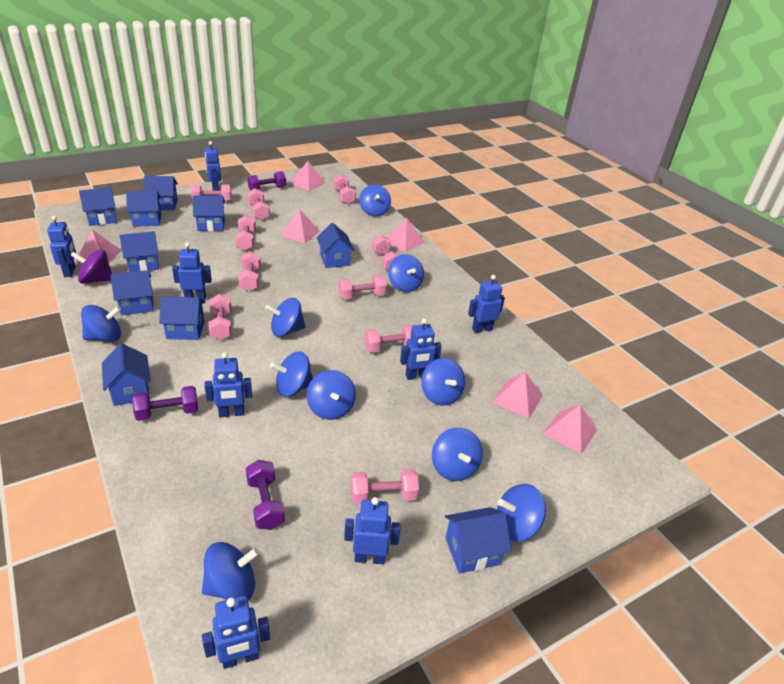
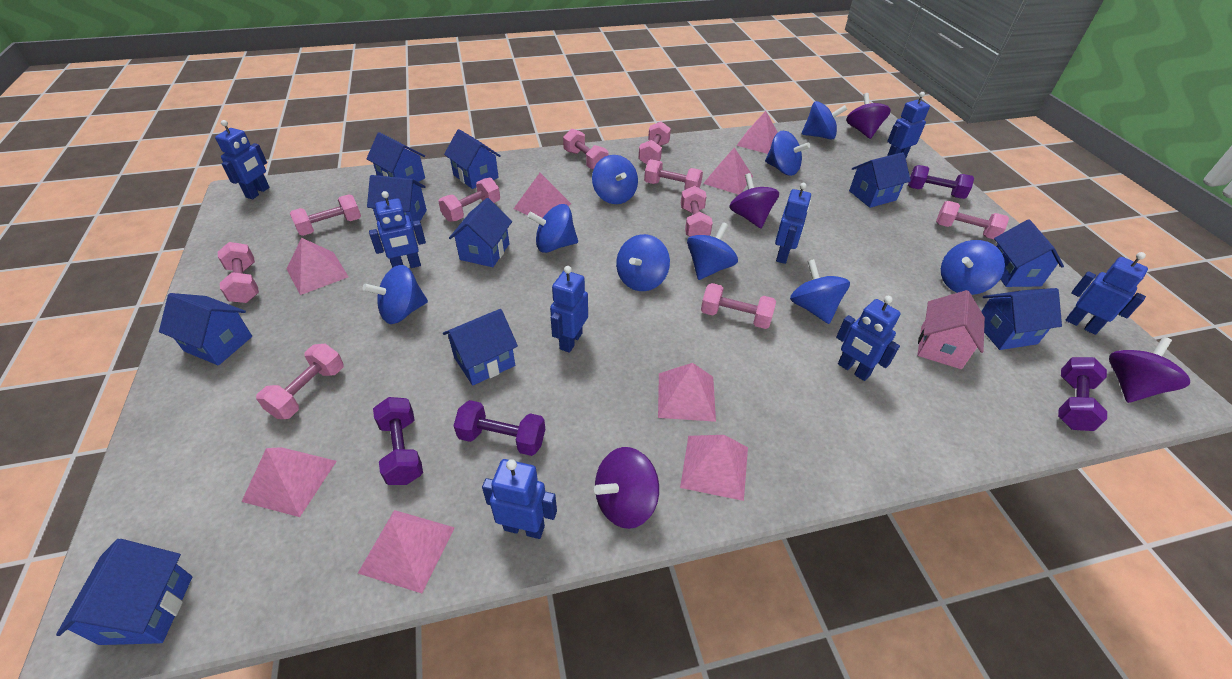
blue spinning top: 10 -> 9
pink house: 0 -> 1
pink pyramid: 6 -> 8
purple dumbbell: 3 -> 4
purple spinning top: 1 -> 4

